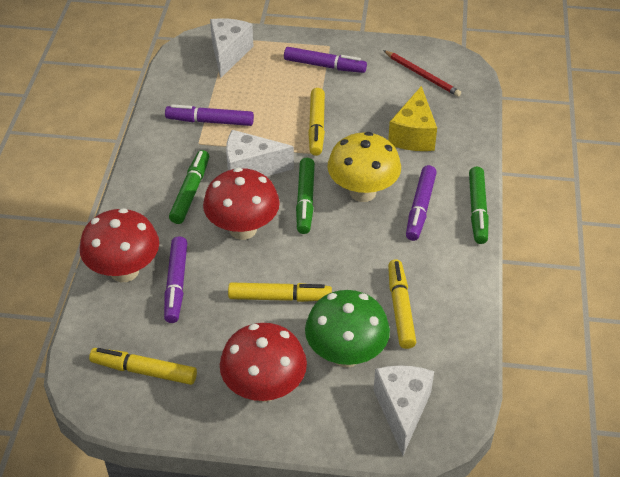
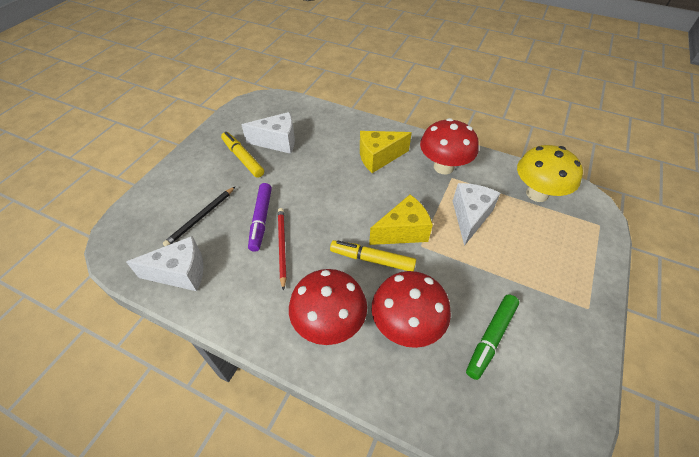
black pencil: 0 -> 1
green marker: 3 -> 1
green mushroom: 1 -> 0
purple marker: 4 -> 1
yellow cheese: 1 -> 2
yellow marker: 4 -> 2

